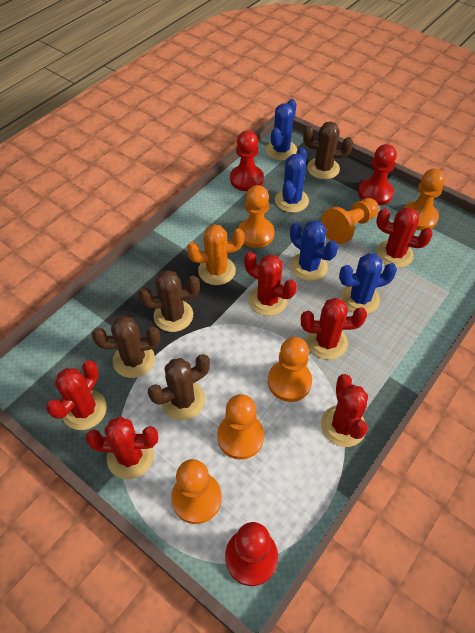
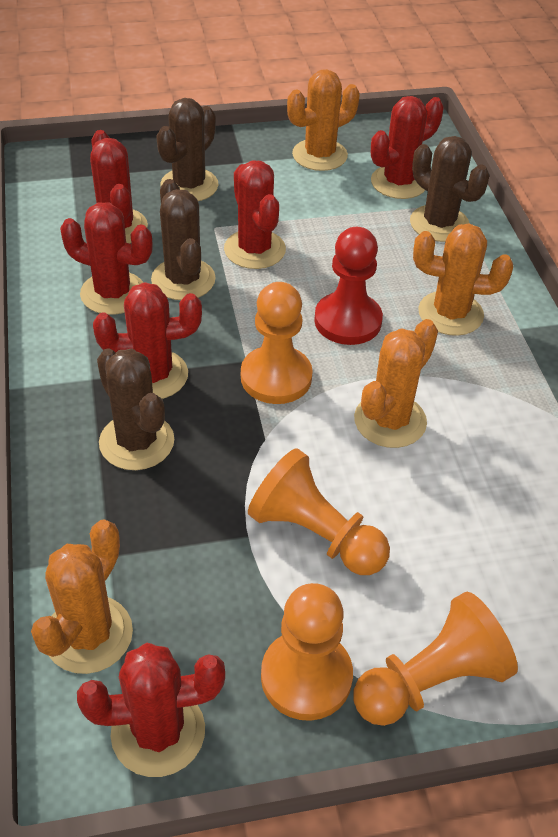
blue cactus: 4 -> 0
orange cactus: 1 -> 4
orange pawn: 6 -> 4
red pawn: 3 -> 1

